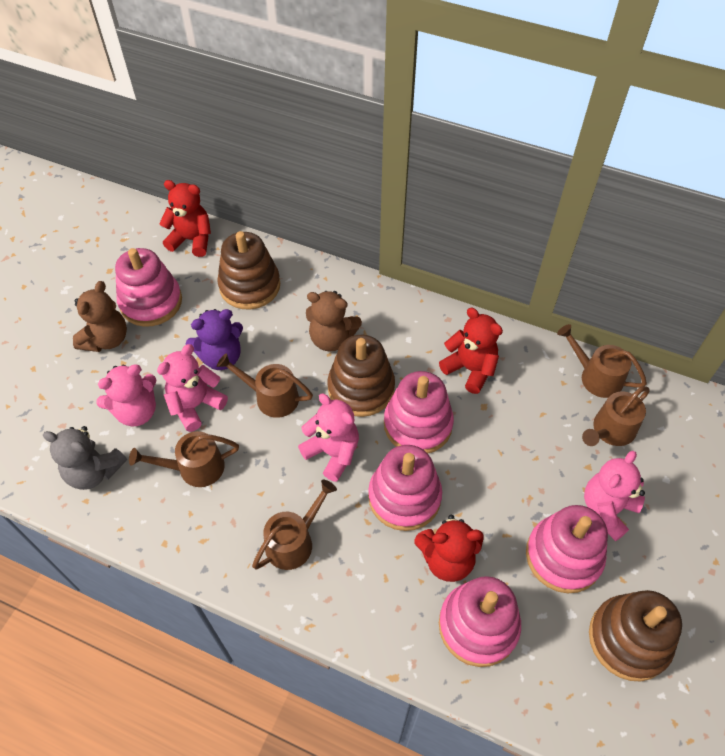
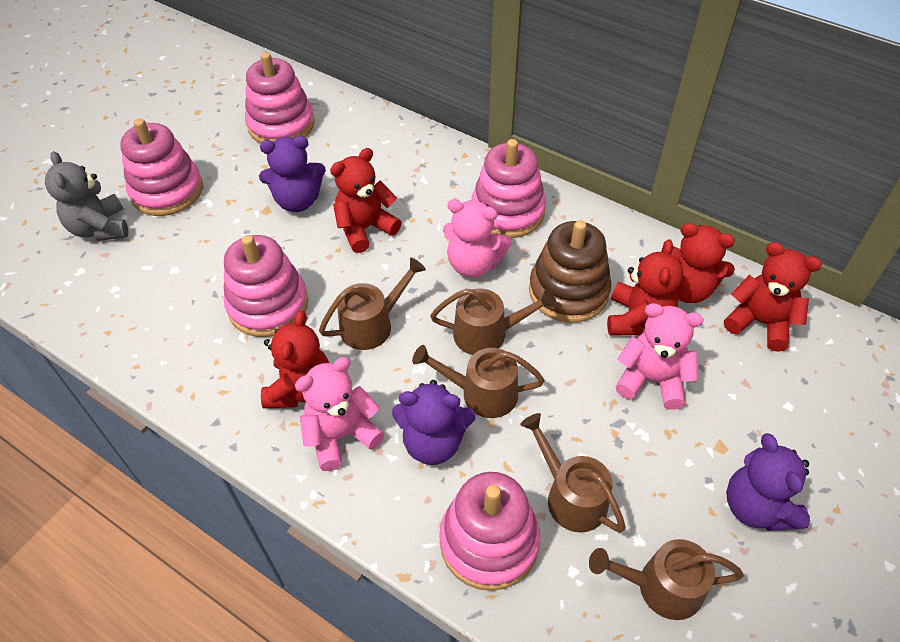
brown stacking toy: 3 -> 1
brown teddy bear: 2 -> 0
pink teddy bear: 4 -> 3
purple teddy bear: 1 -> 3
red teddy bear: 3 -> 5

